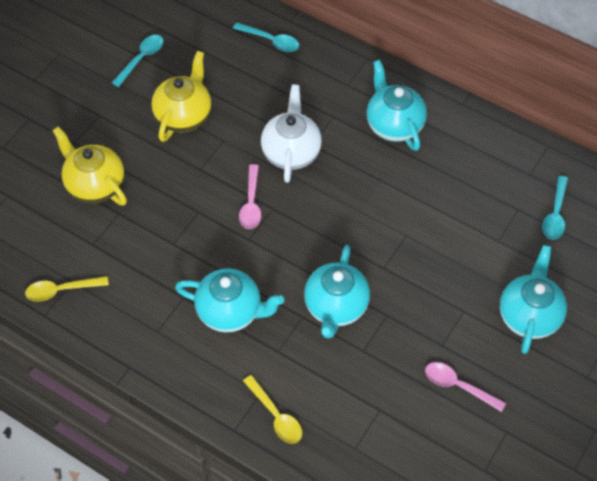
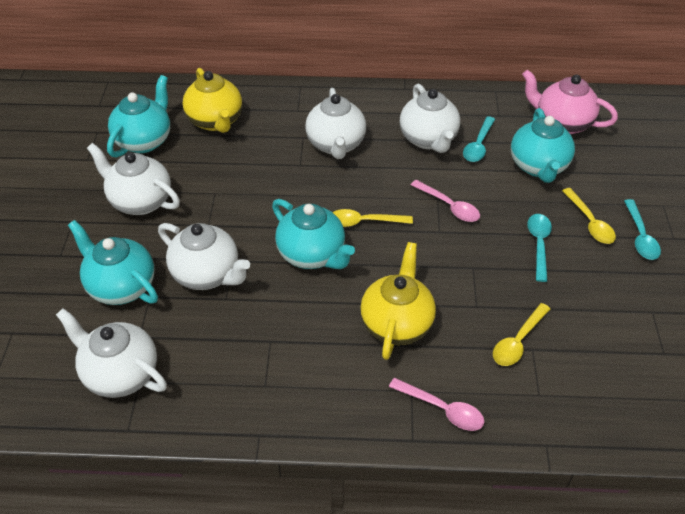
pink teapot: 0 -> 1
white teapot: 1 -> 5
yellow spoon: 2 -> 3

